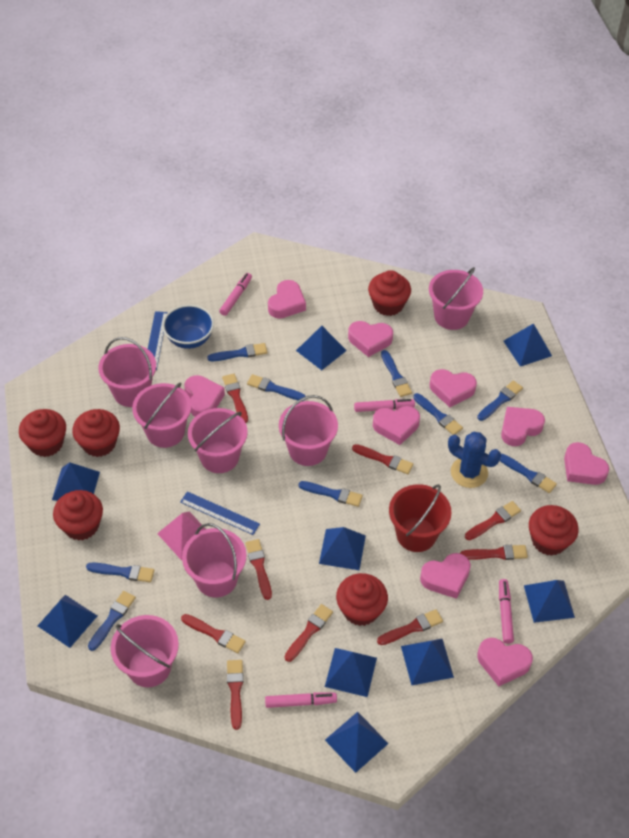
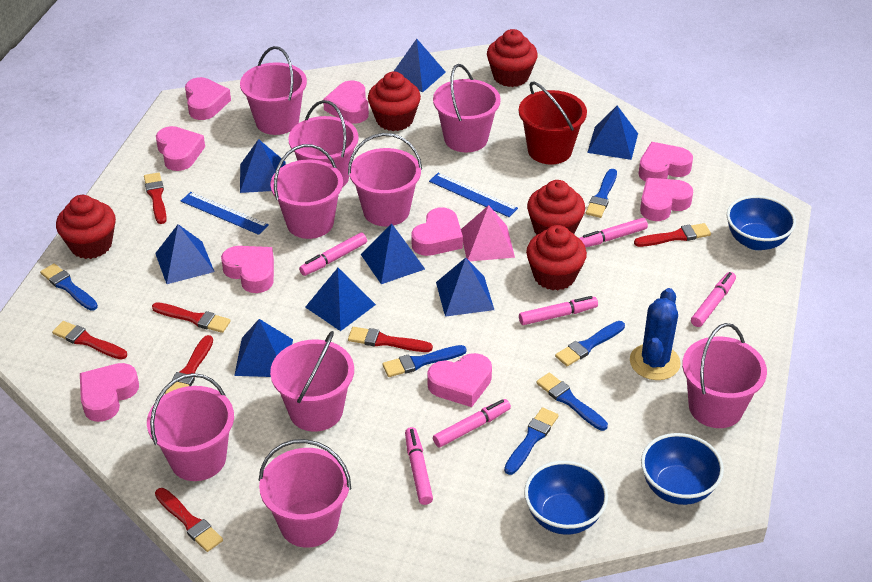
blue bowl: 1 -> 3
blue brush: 9 -> 6
blue pyramid: 9 -> 8
pink bucket: 7 -> 9
pink marker: 4 -> 6
red brush: 9 -> 7
red cupcake: 6 -> 5

